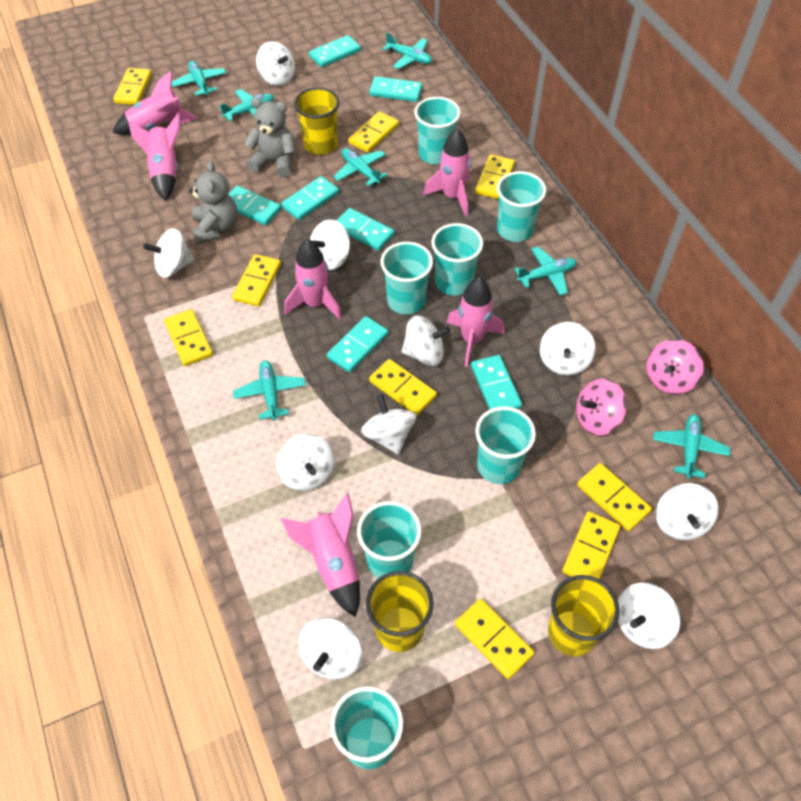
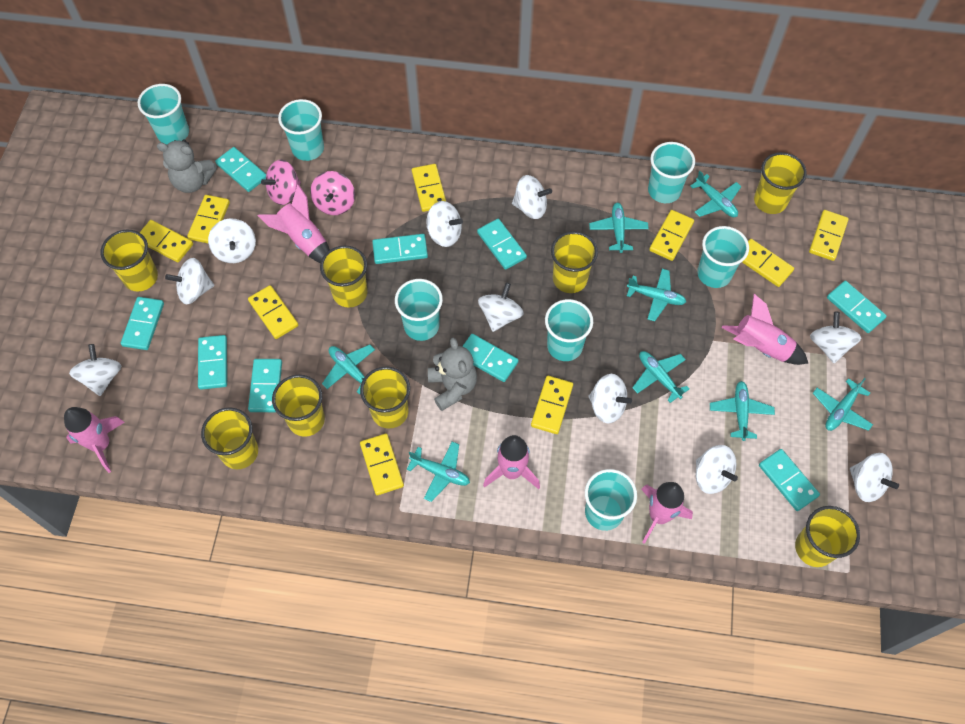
pink rocket: 6 -> 5
turquoise domino: 7 -> 9
turquoise plane: 7 -> 8
yellow cup: 3 -> 8

